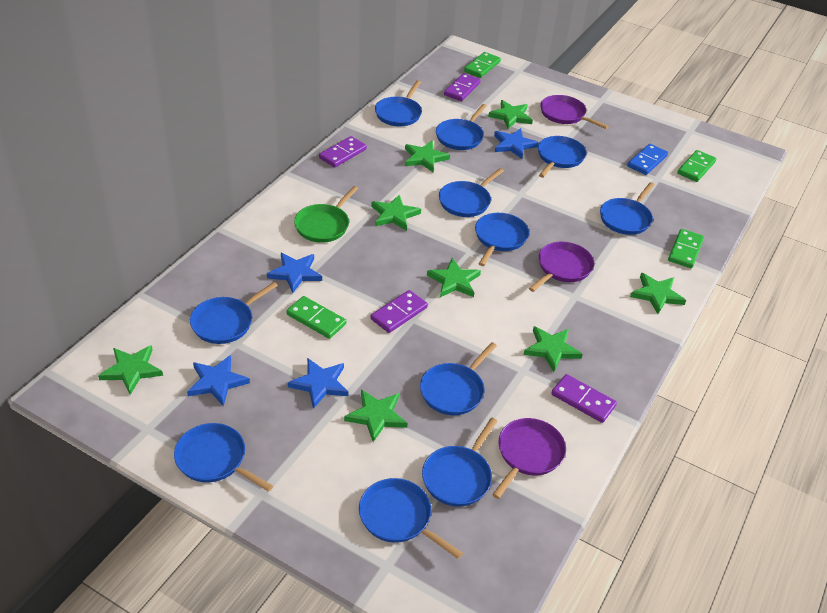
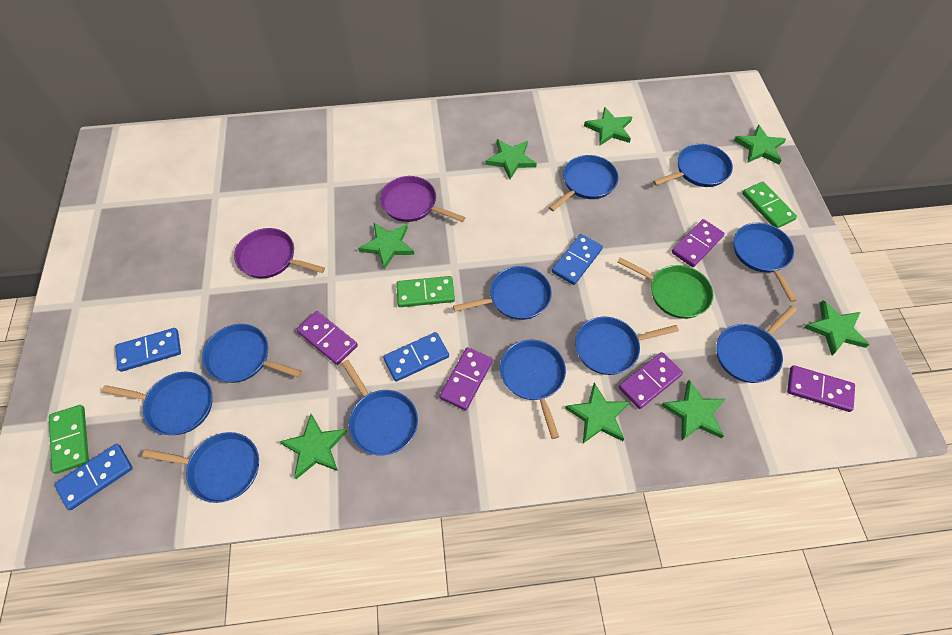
blue domino: 1 -> 4
blue star: 4 -> 0
green domino: 4 -> 3
purple domino: 4 -> 5
purple pan: 3 -> 2

